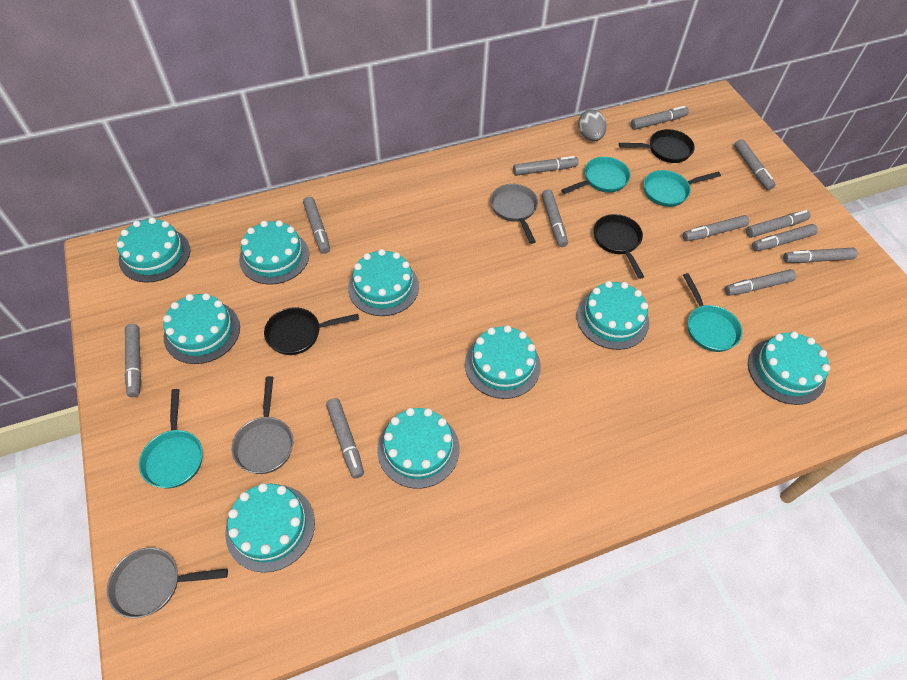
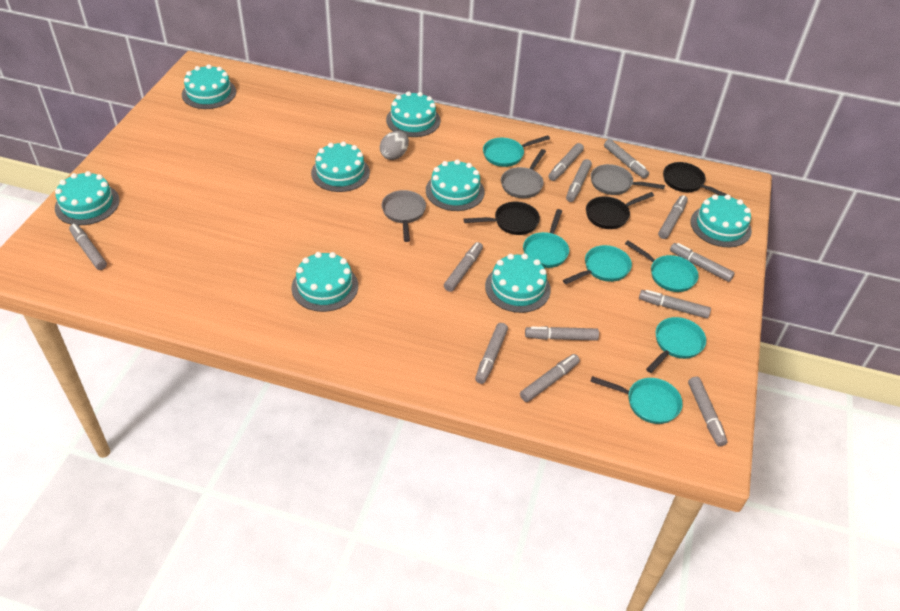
turquoise cake: 9 -> 8
turquoise pan: 4 -> 6

